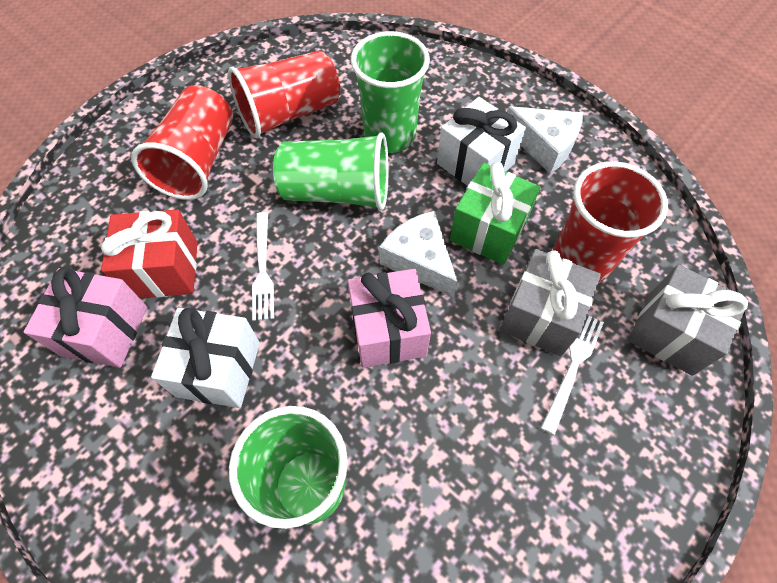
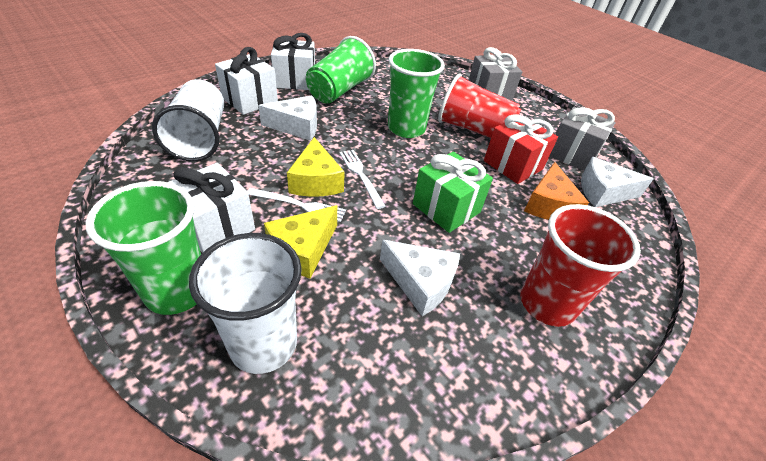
orange cheese: 0 -> 1
pink gift: 2 -> 0
red cup: 3 -> 2
white cheese: 2 -> 3
white cup: 0 -> 2
white gift: 2 -> 3
yellow cheese: 0 -> 2

